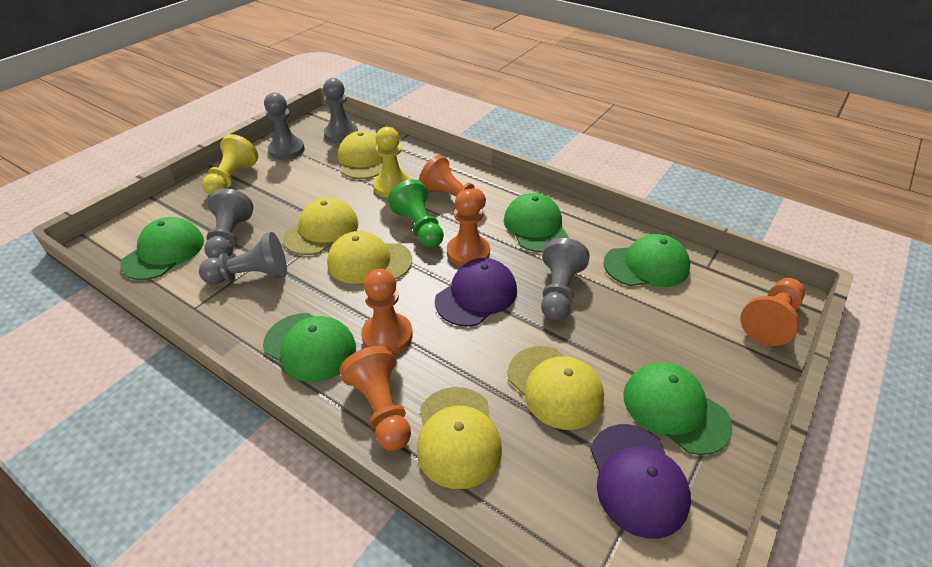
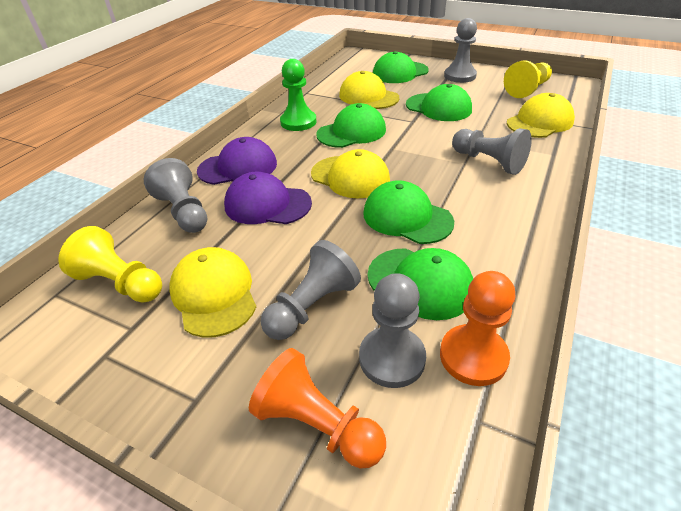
orange pawn: 5 -> 2
yellow cap: 5 -> 4

